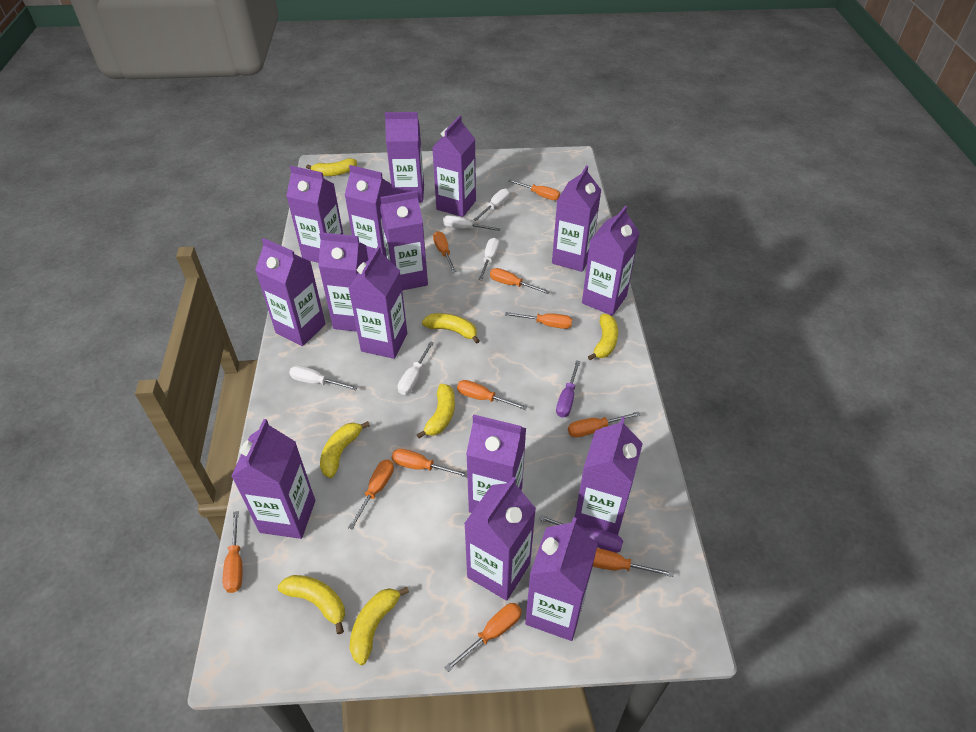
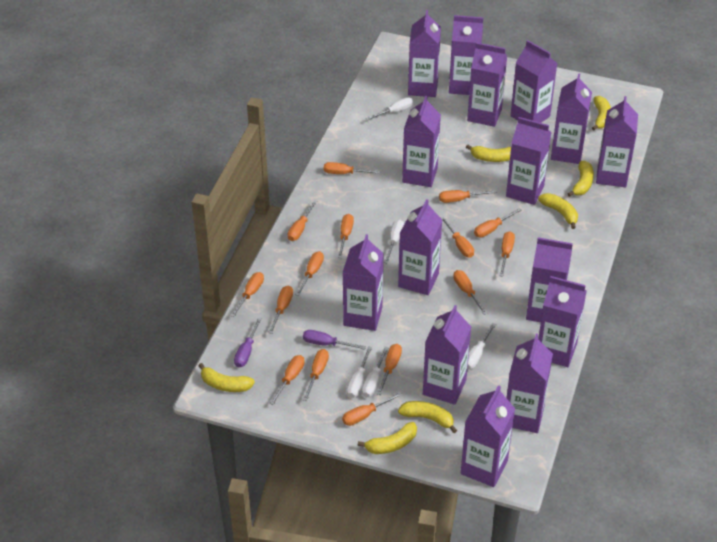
orange screwdriver: 11 -> 15

